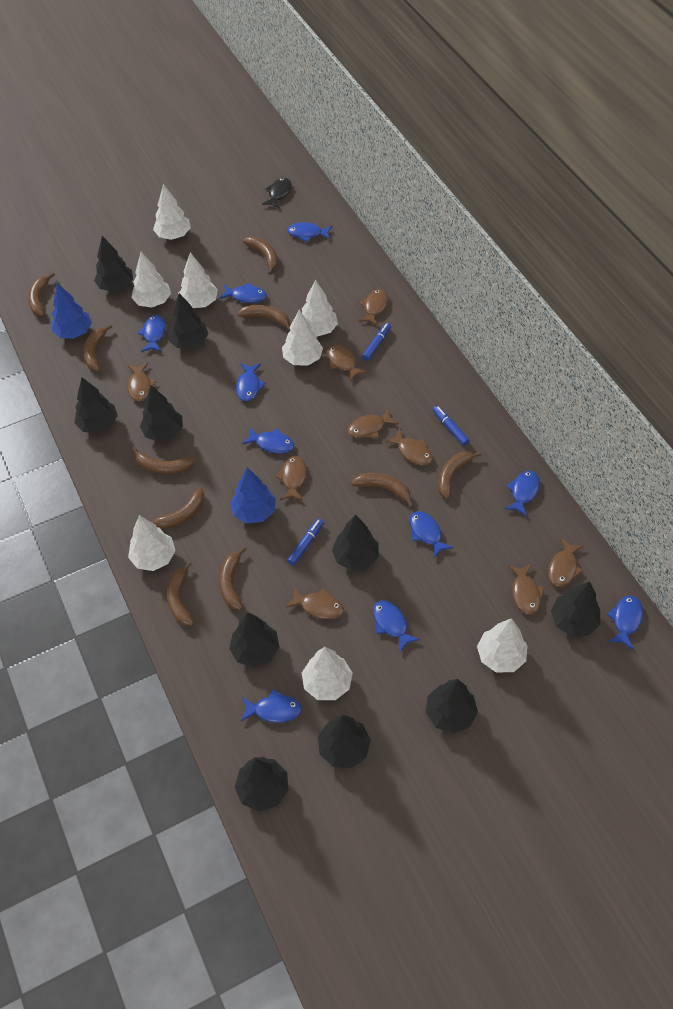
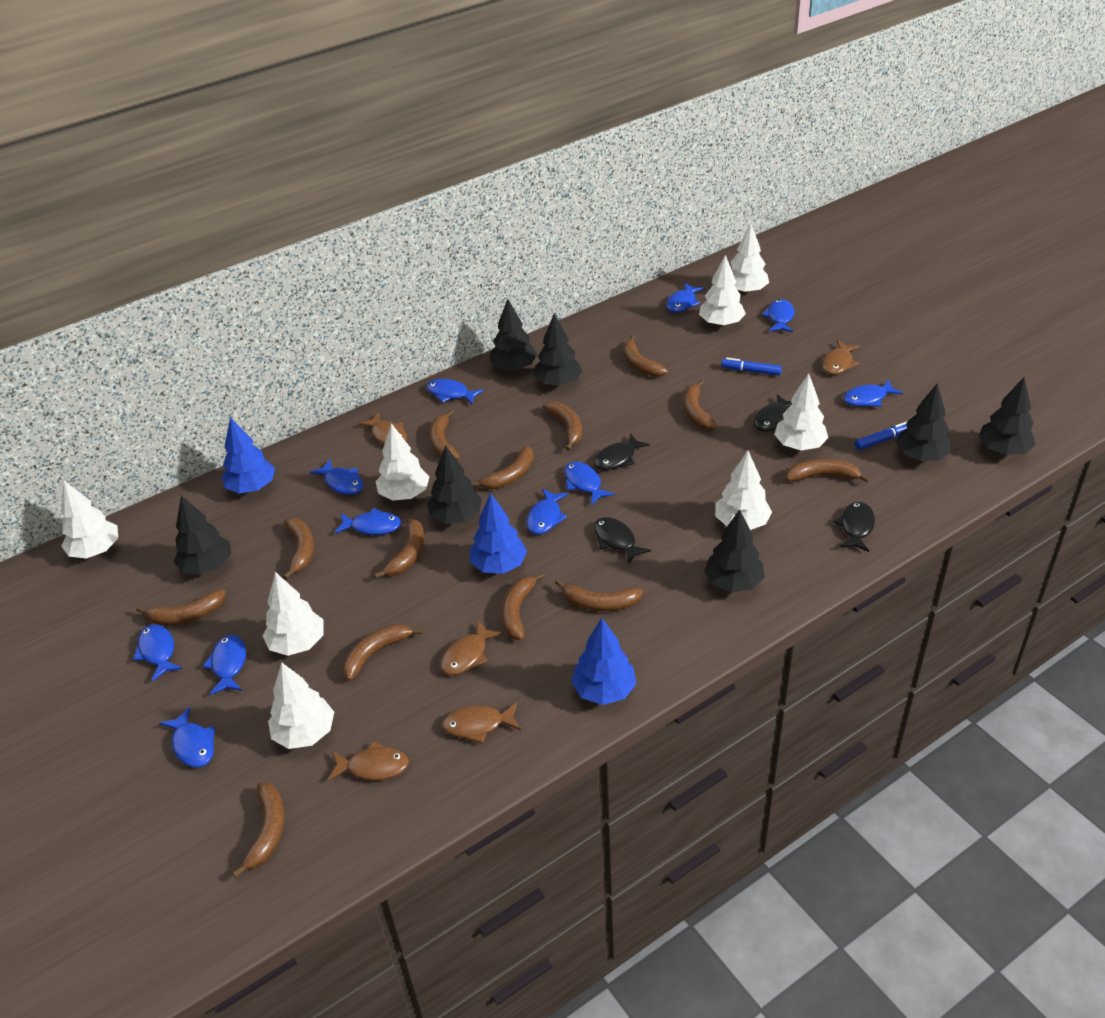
black fish: 1 -> 4
black tree: 10 -> 7
blue fish: 10 -> 11
blue marker: 3 -> 2
blue tree: 2 -> 3
brown banana: 10 -> 13
brown fish: 9 -> 5

